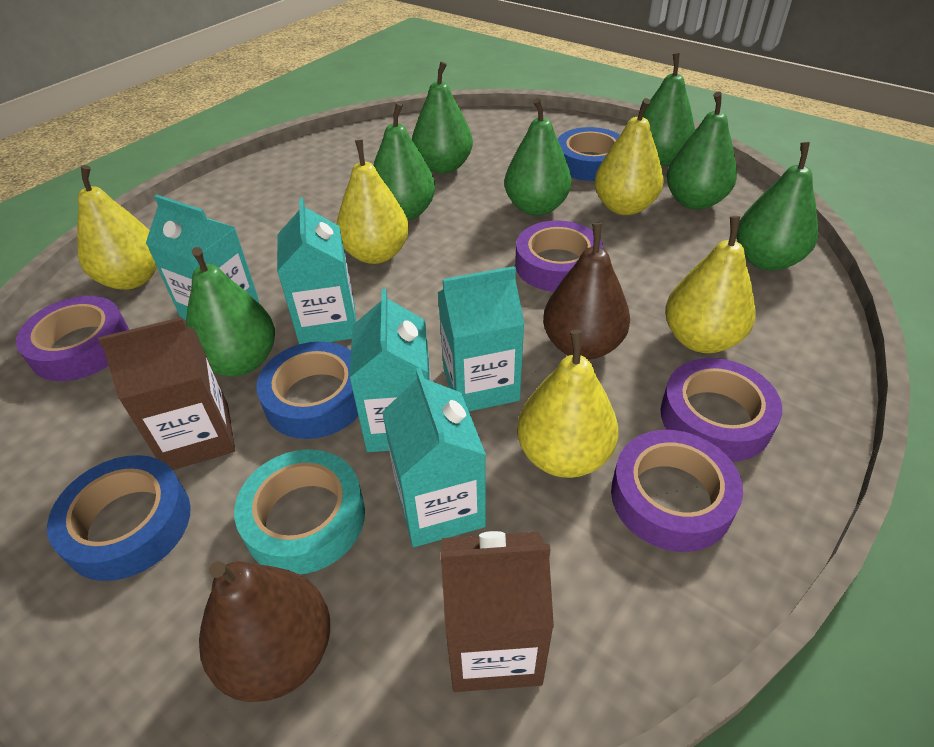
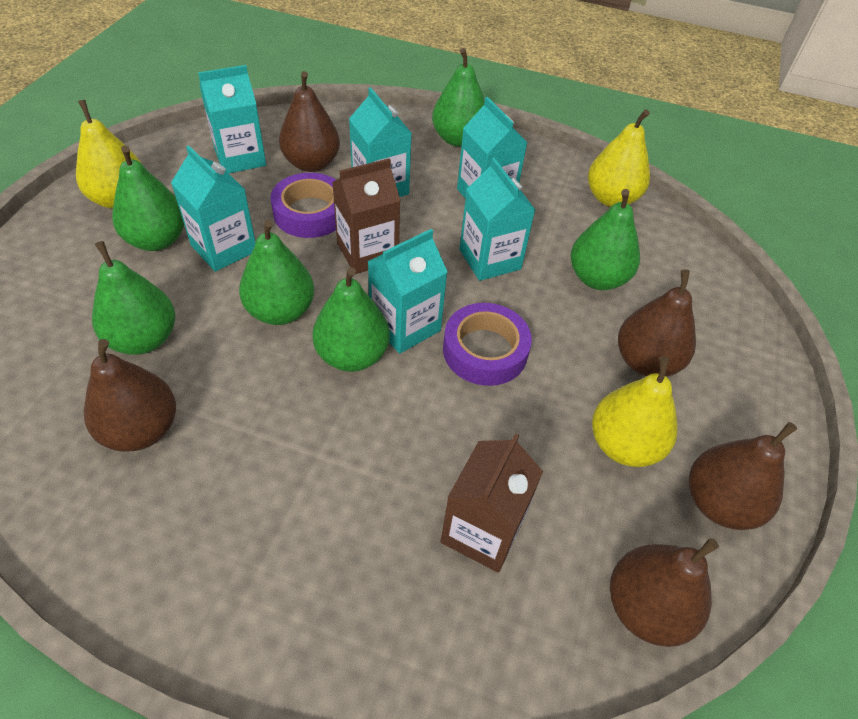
blue tape: 3 -> 0
brown pear: 2 -> 5
green pear: 7 -> 6
purple tape: 4 -> 2
turquoise carton: 5 -> 6
turquoise tape: 1 -> 0
yellow pear: 5 -> 3

